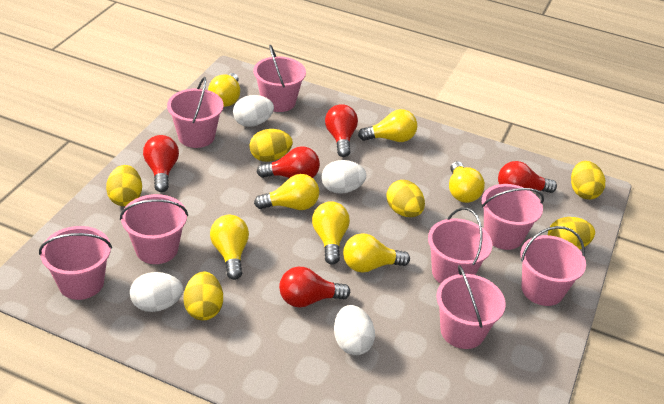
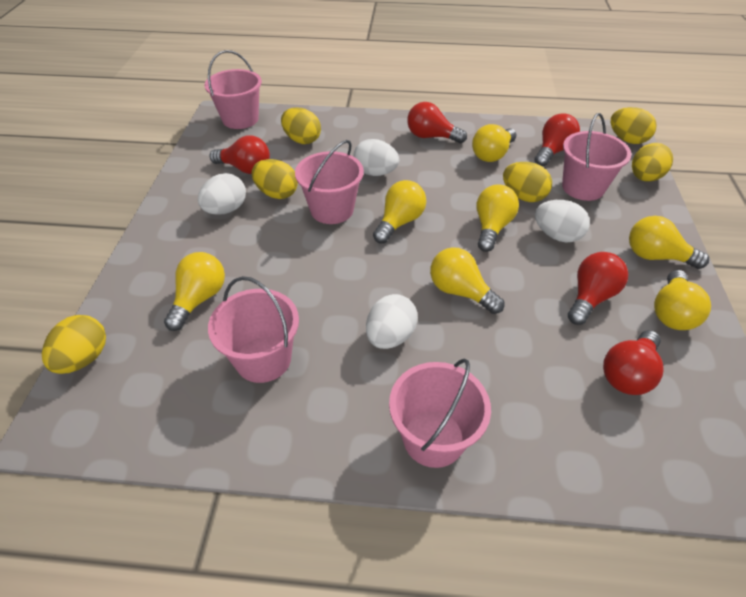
pink bucket: 8 -> 5

